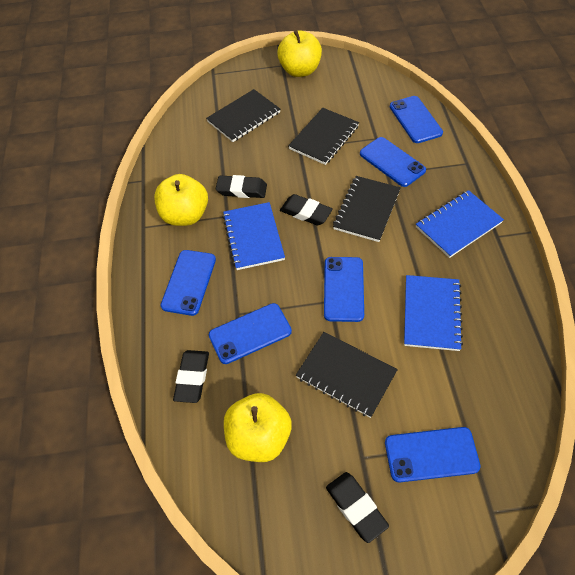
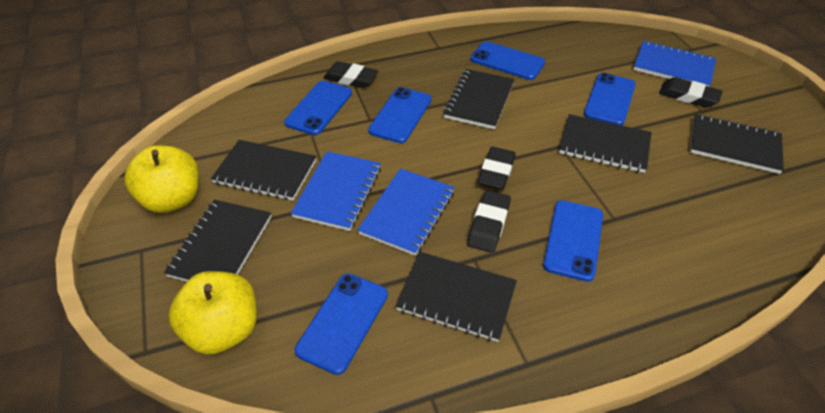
black notebook: 4 -> 6
yellow apple: 3 -> 2

